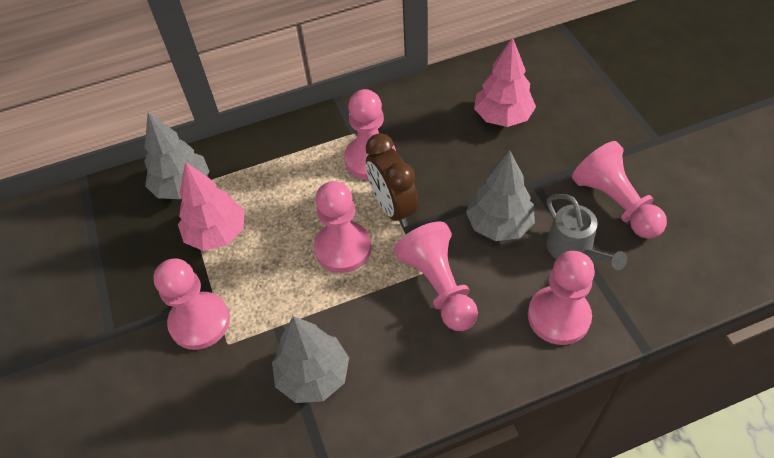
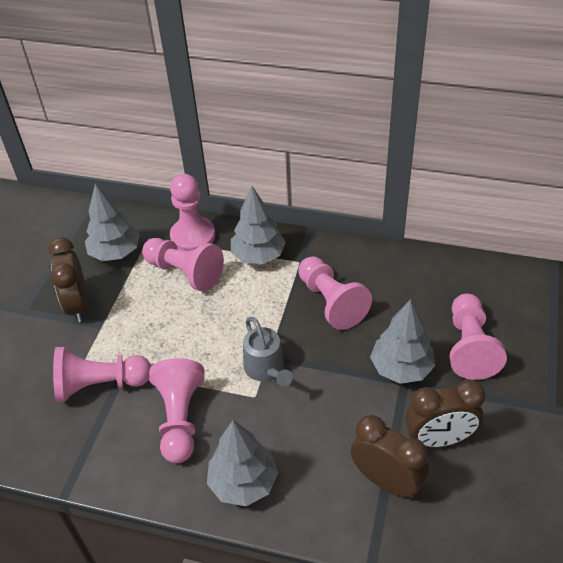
brown clock: 1 -> 3
grey tree: 3 -> 4
pink tree: 2 -> 0

